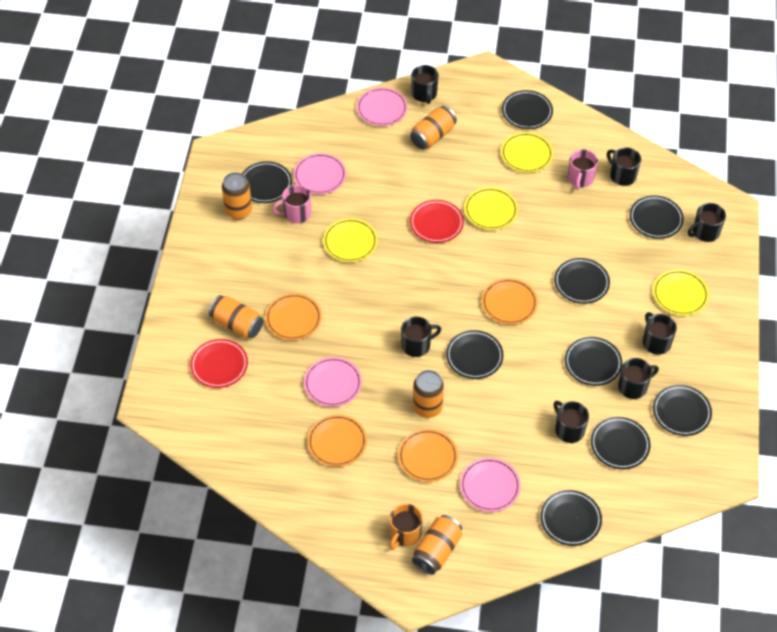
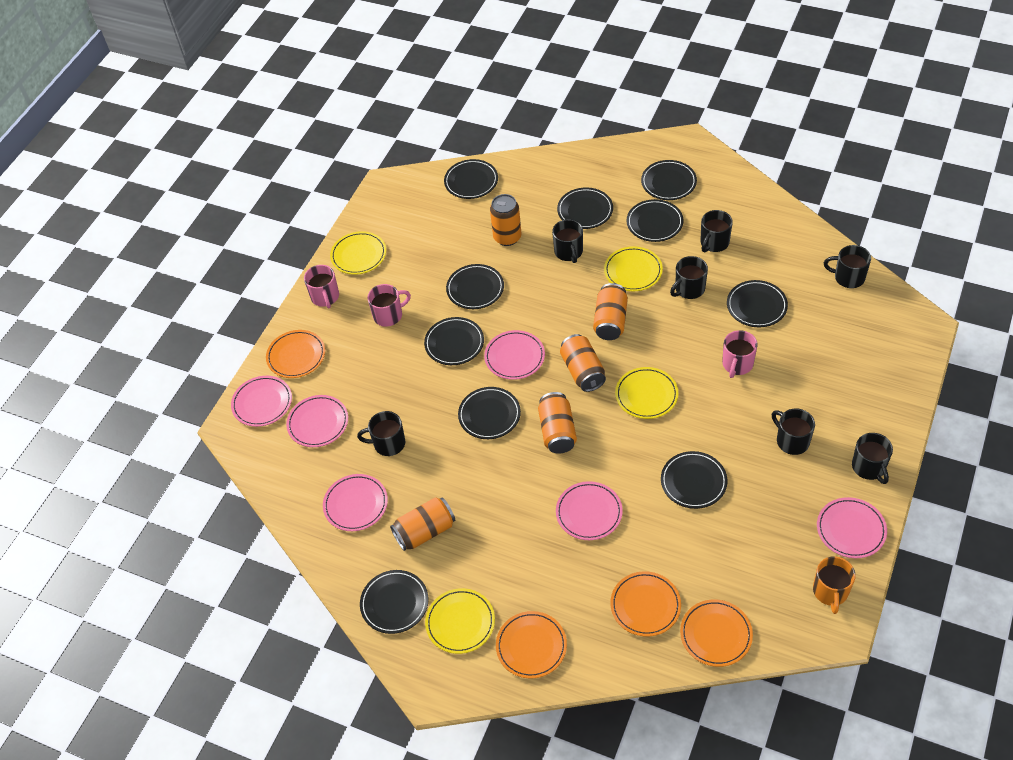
black plate: 9 -> 10
pink mug: 2 -> 3
pink plate: 4 -> 6
red plate: 2 -> 0

